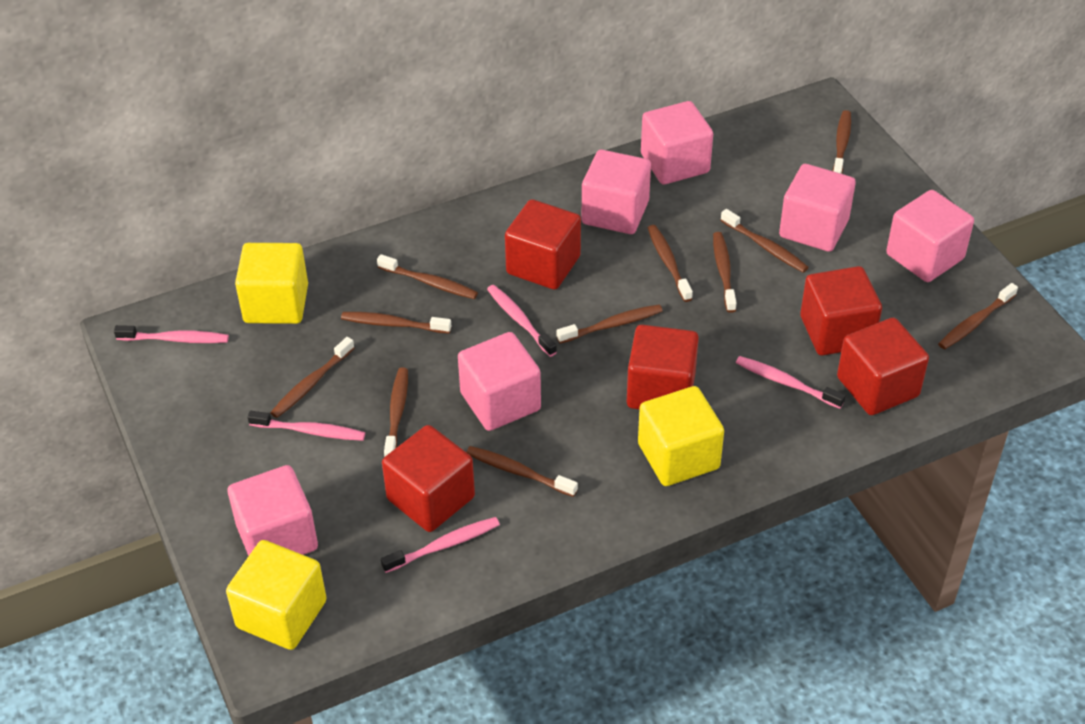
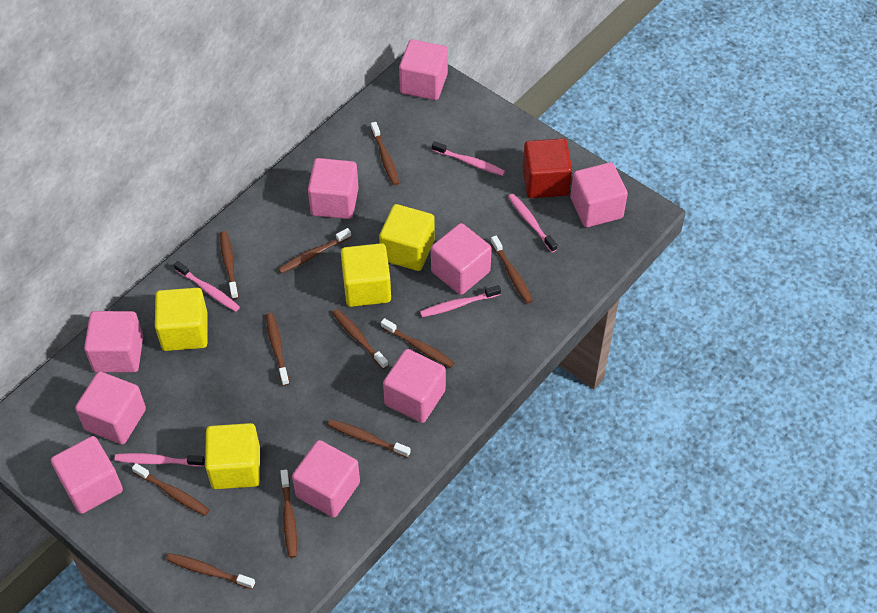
pink cube: 6 -> 9
red cube: 5 -> 1
yellow cube: 3 -> 4

